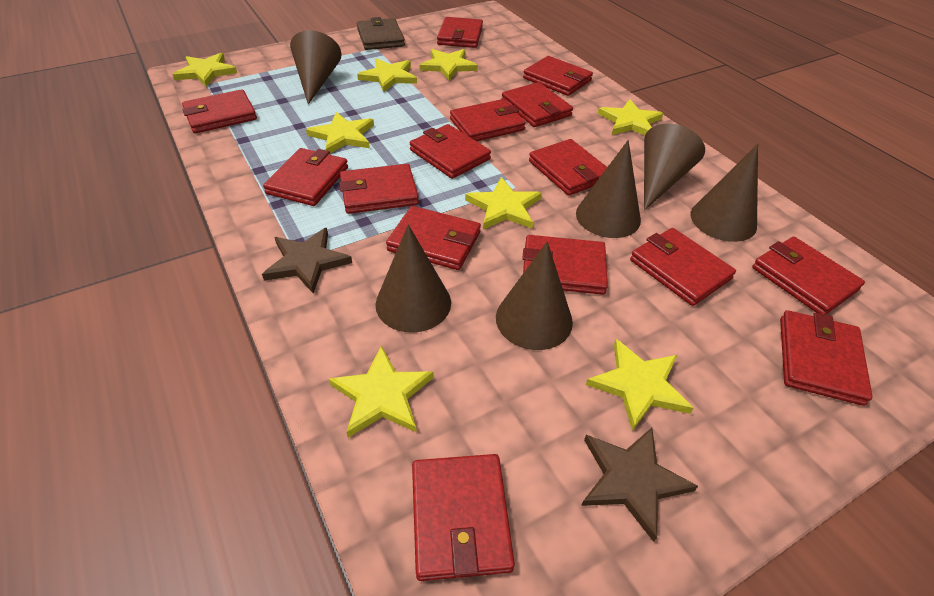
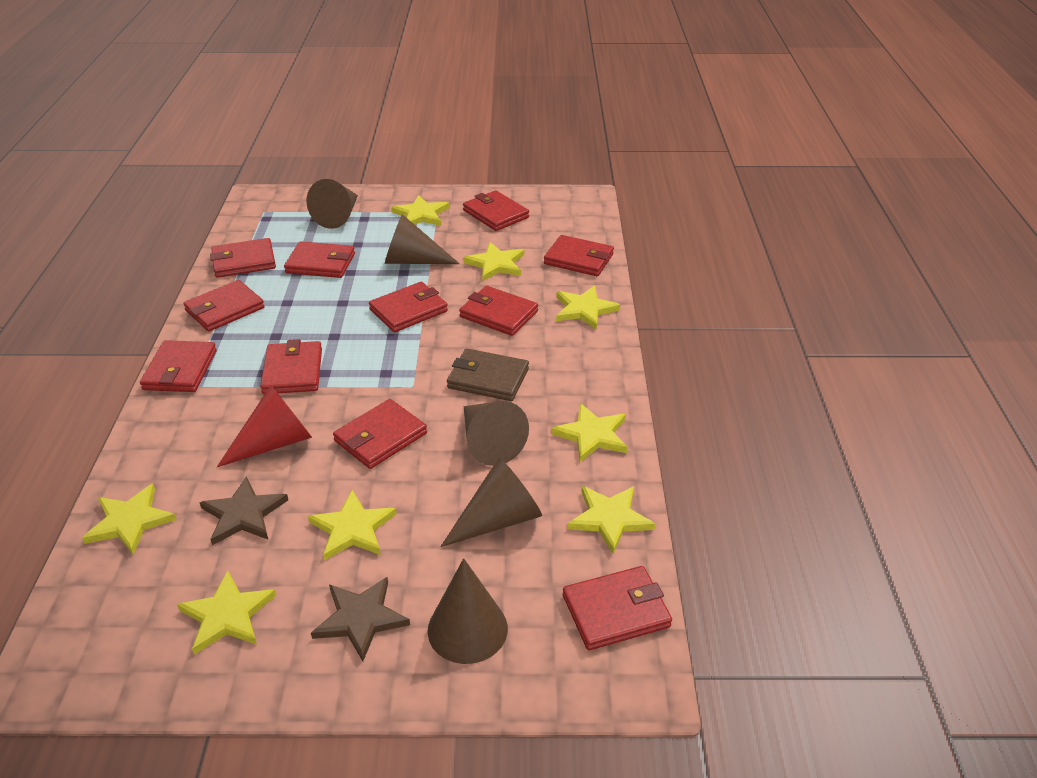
brown cone: 6 -> 5
red cone: 0 -> 1
red wallet: 15 -> 11

